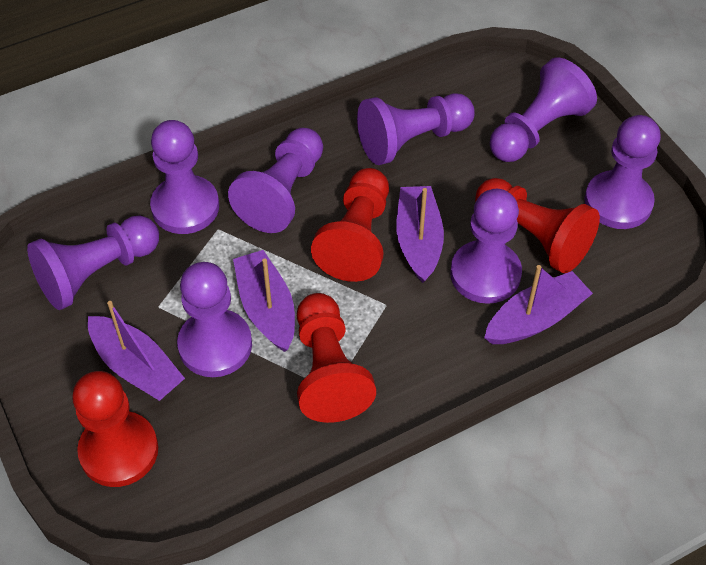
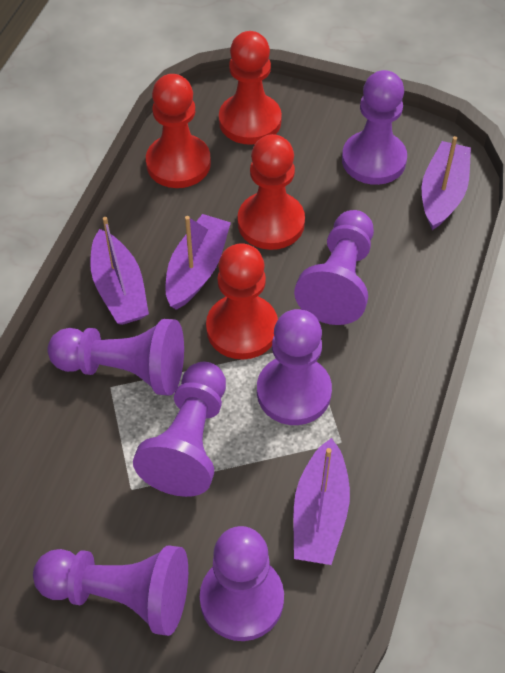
purple pawn: 8 -> 7

